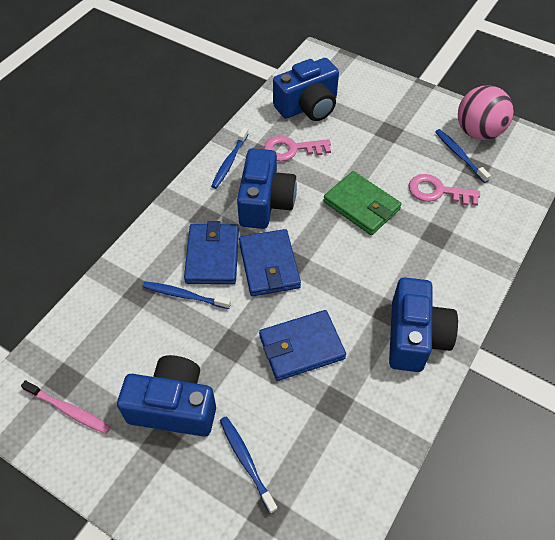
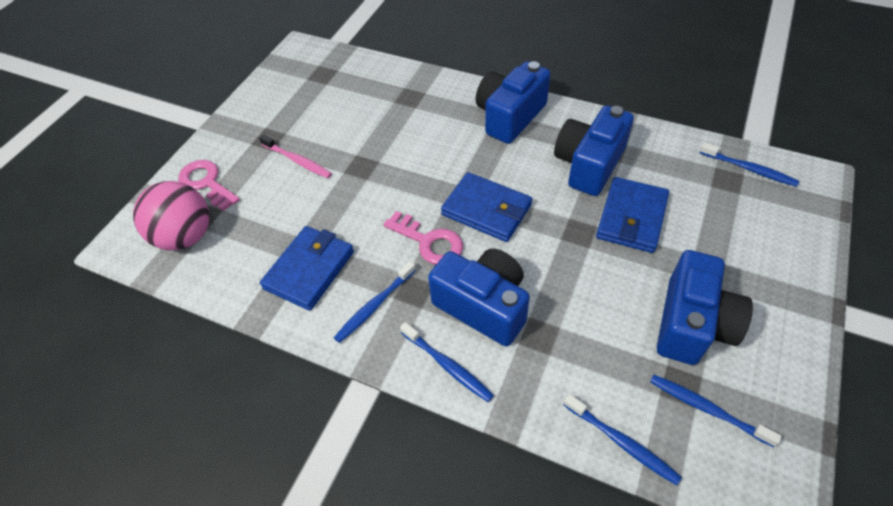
blue toothbrush: 4 -> 5
green wallet: 1 -> 0

